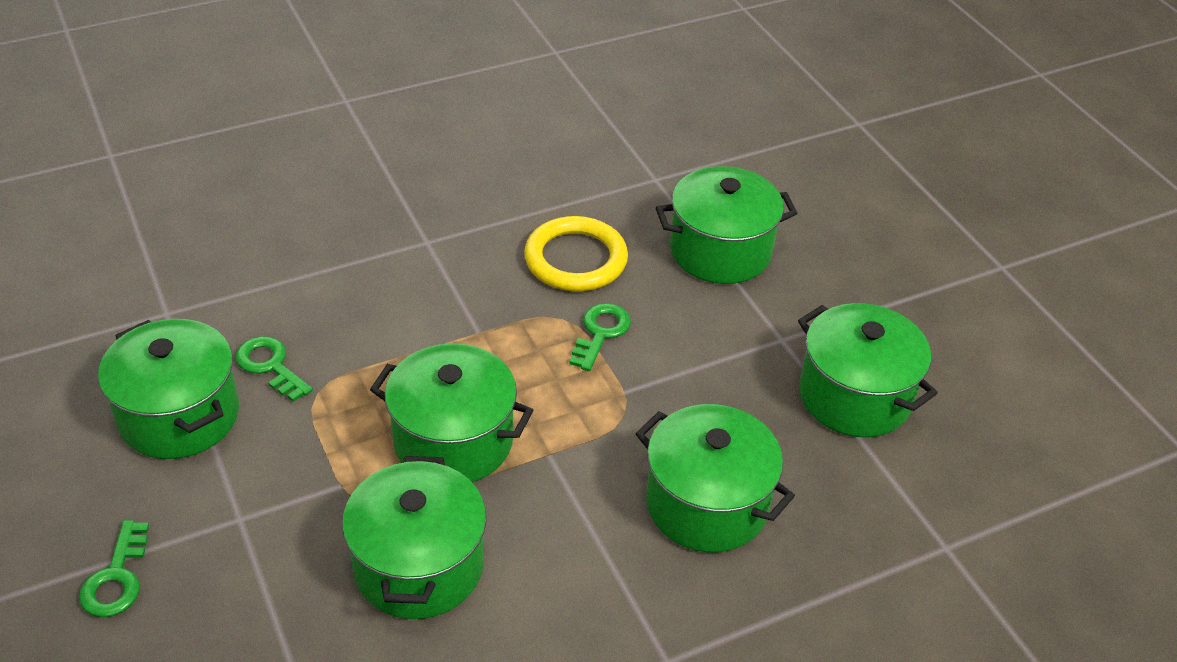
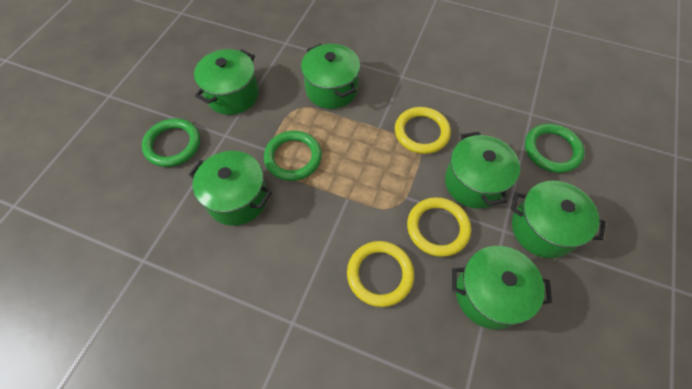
green key: 3 -> 0
green ring: 0 -> 3
yellow ring: 1 -> 3

